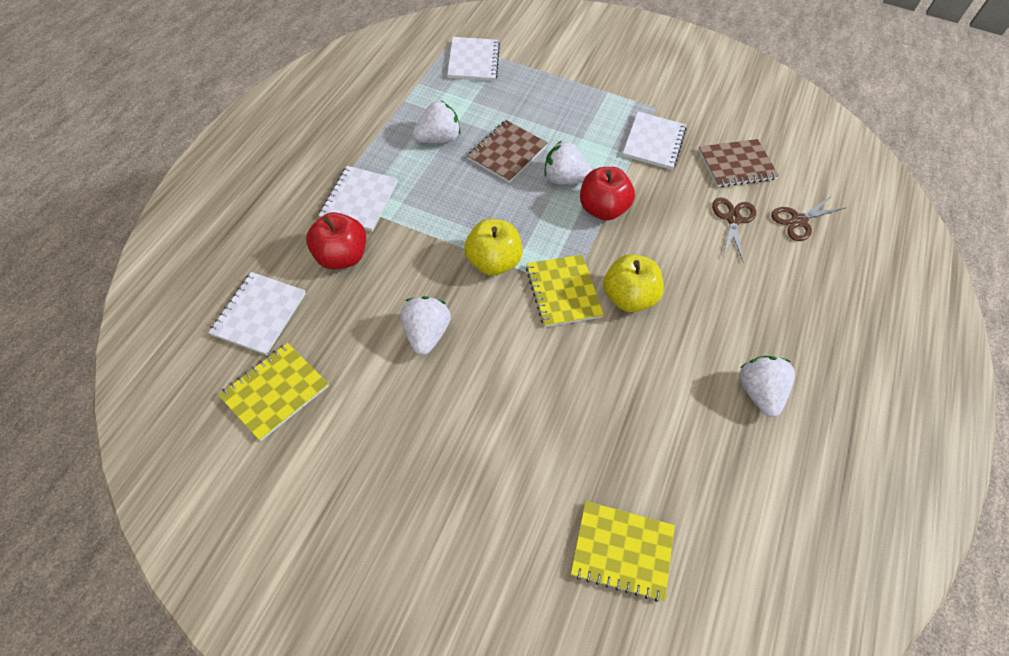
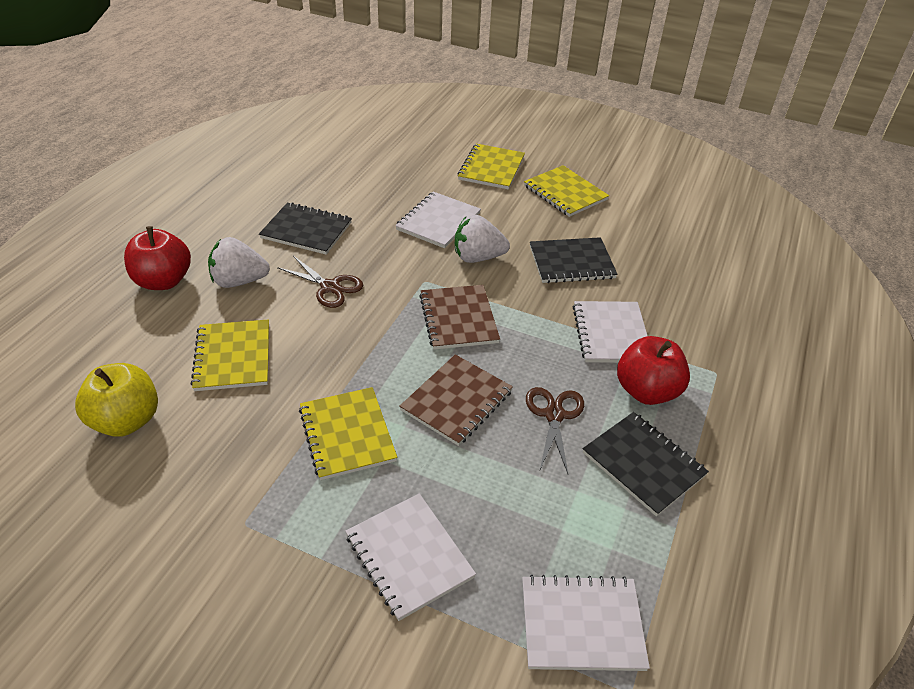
black notebook: 0 -> 3
white strawberry: 4 -> 2
yellow apple: 2 -> 1
yellow notebook: 3 -> 4

